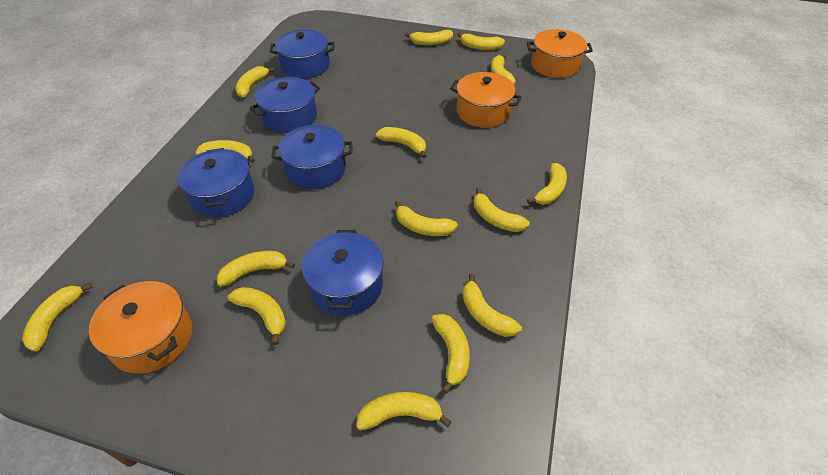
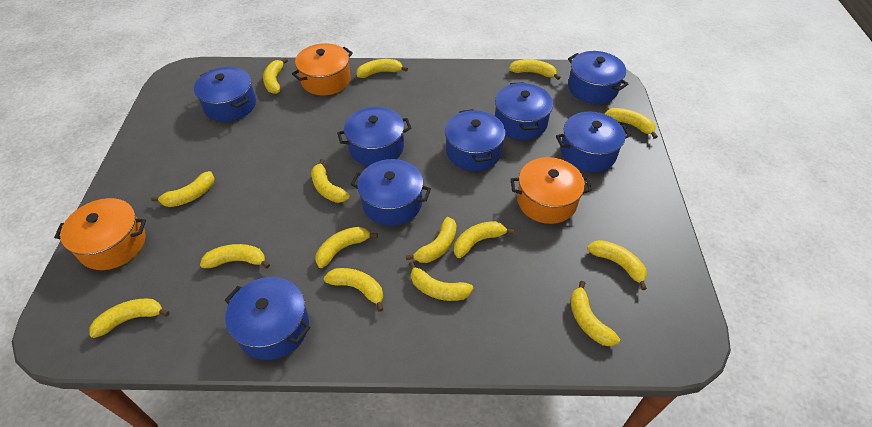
blue pot: 5 -> 8

